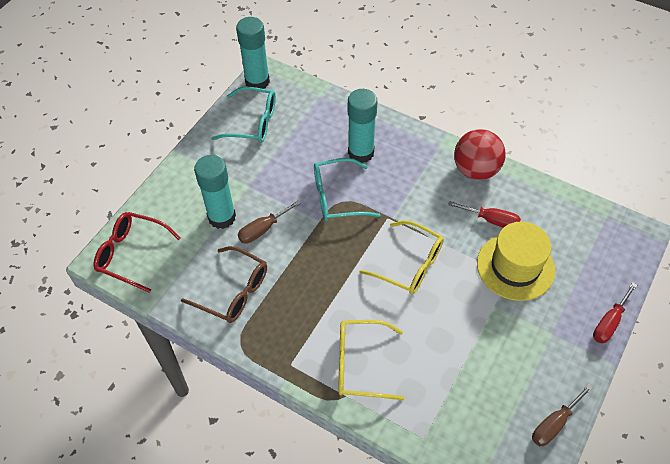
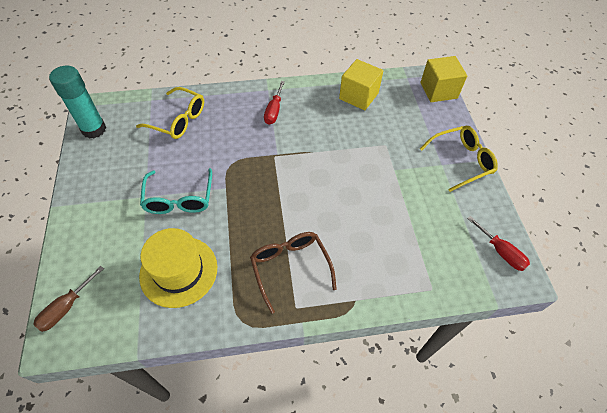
brown screwdriver: 2 -> 1
red ball: 1 -> 0
red glasses: 1 -> 0
turquoise glasses: 2 -> 1
turquoise glue stick: 3 -> 1
yellow cube: 0 -> 2

